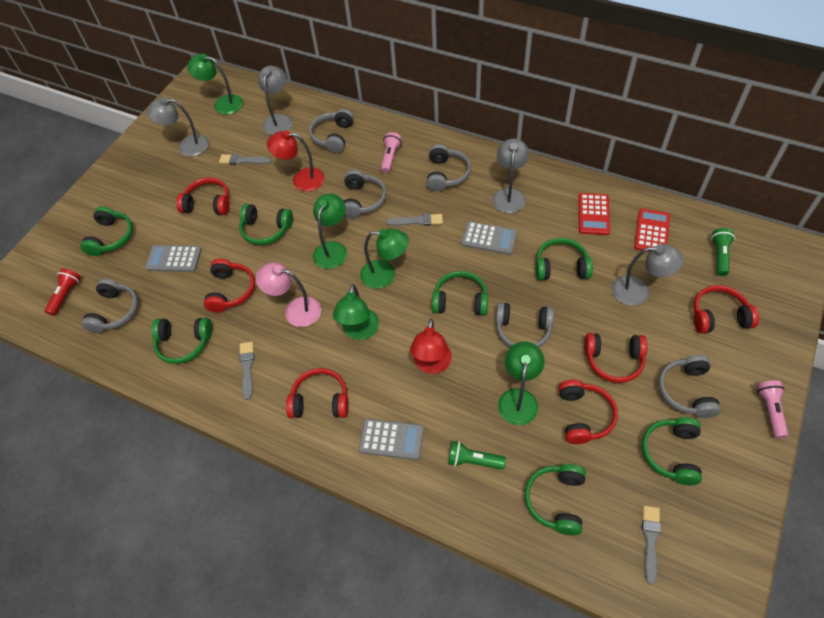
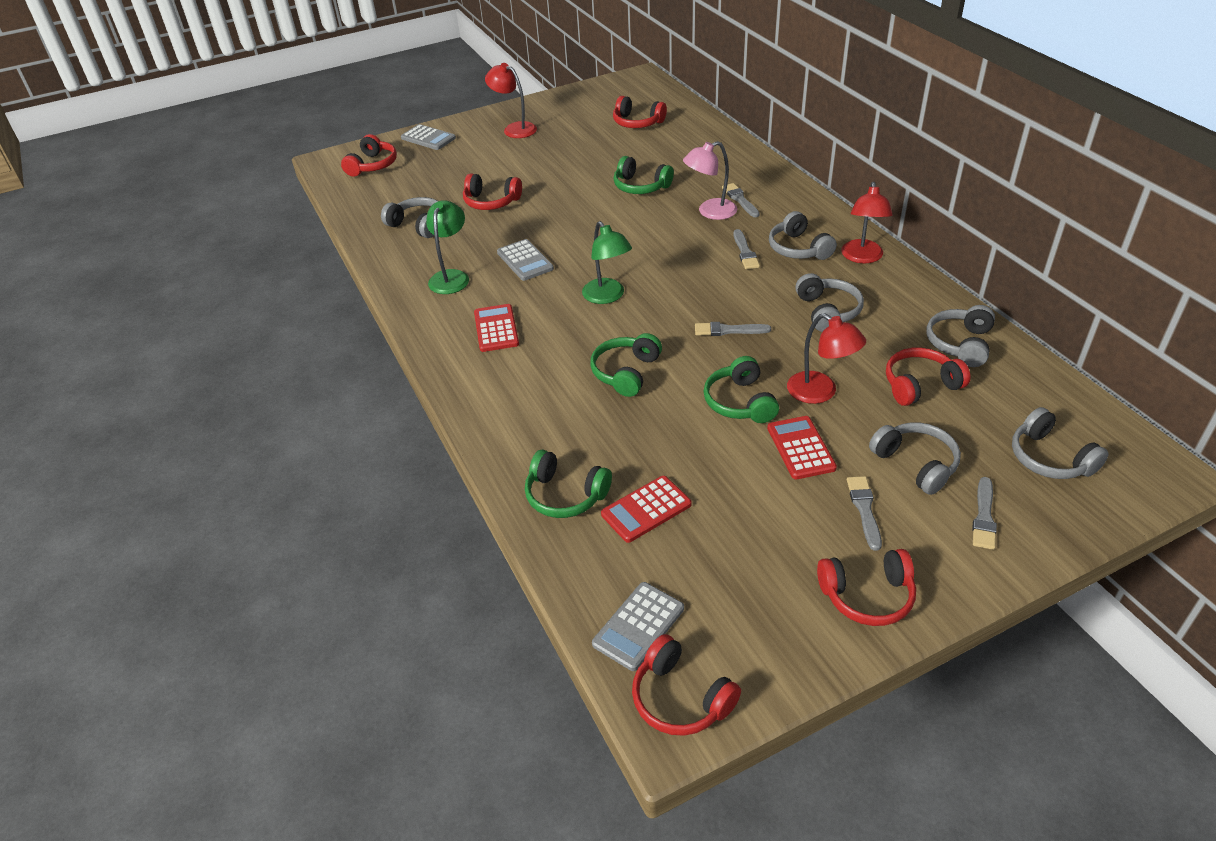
green flashlight: 2 -> 0
green headphones: 7 -> 4
green lamp: 5 -> 2
grey brush: 4 -> 5
grey lamp: 4 -> 0
pink flashlight: 2 -> 0
red calculator: 2 -> 3
red flashlight: 1 -> 0
red lamp: 2 -> 3

